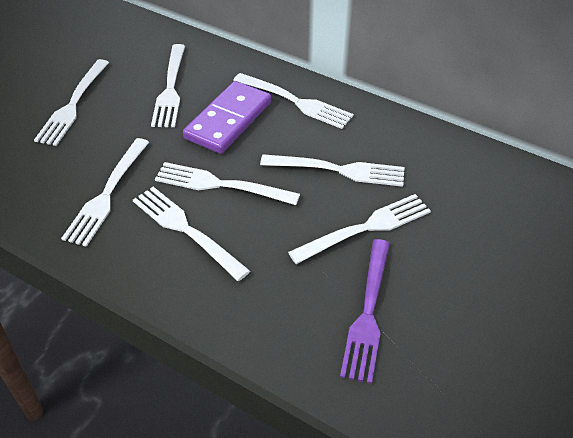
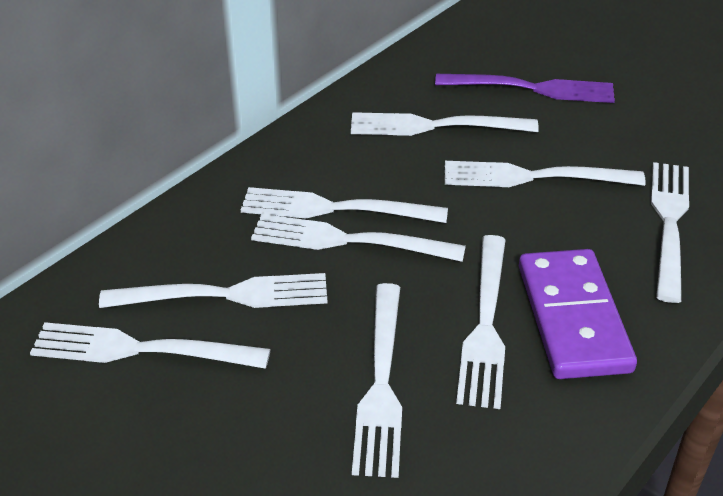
white fork: 8 -> 9

